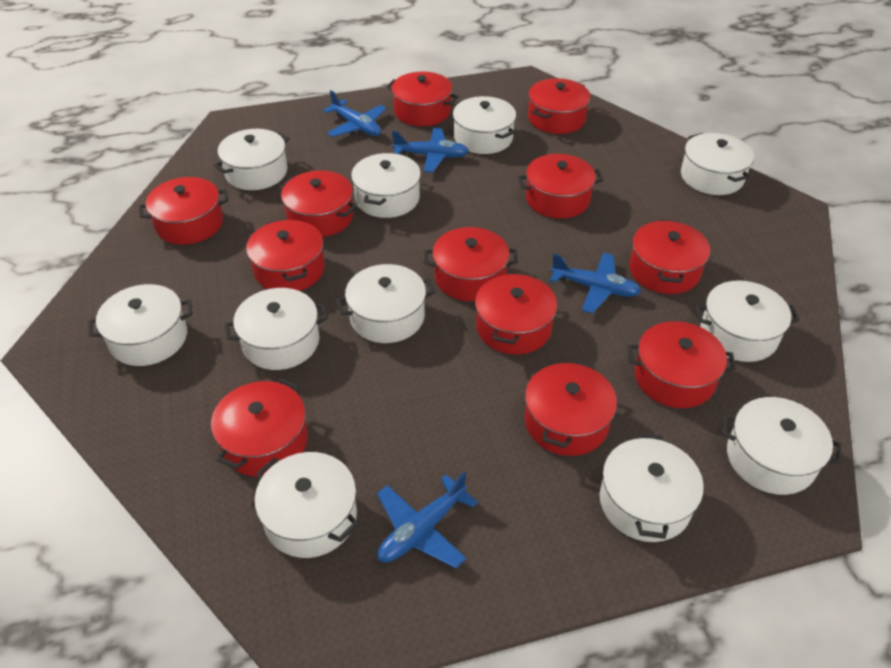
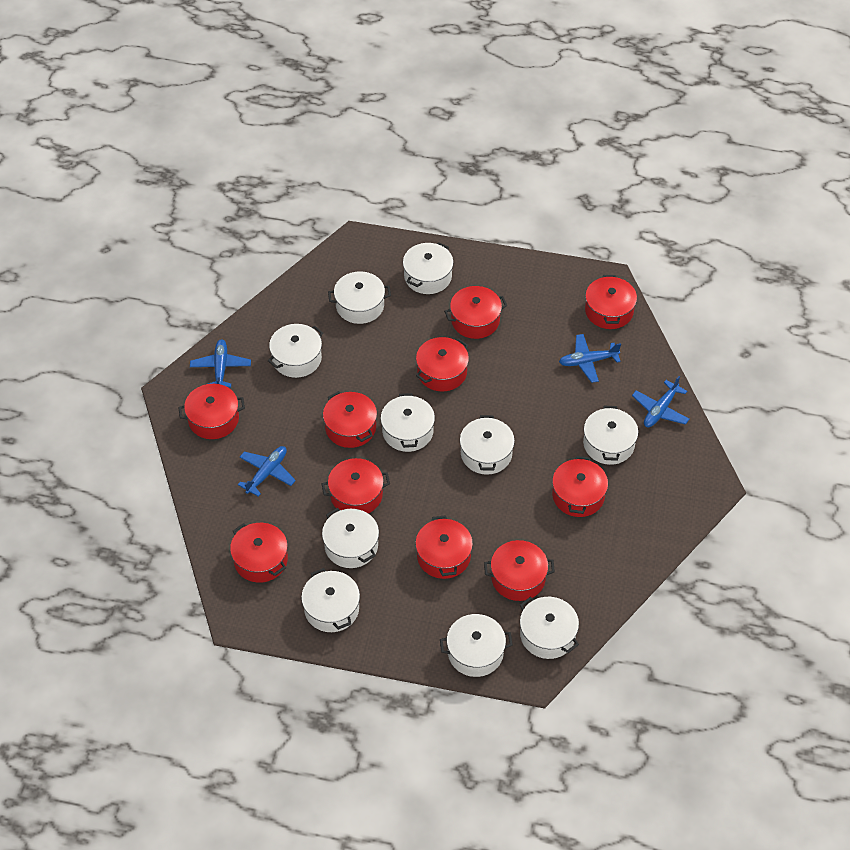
red pot: 12 -> 10
white pot: 11 -> 10

